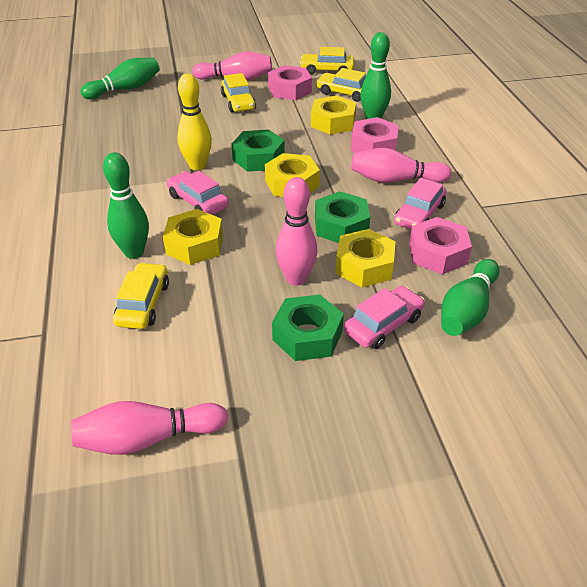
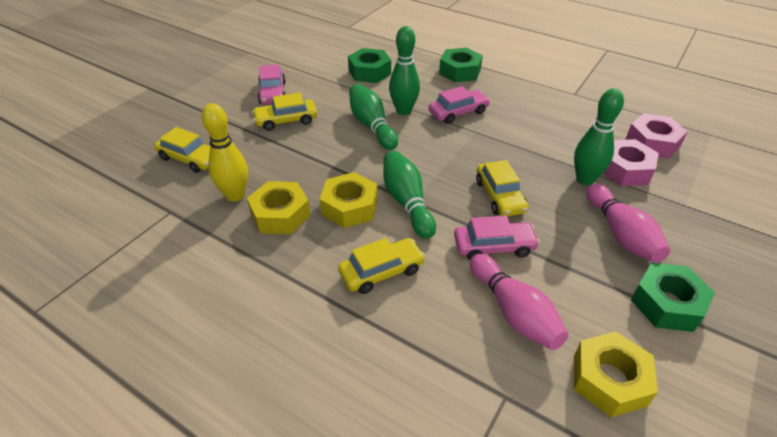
pink bowling pin: 4 -> 2
pink nut: 3 -> 2
yellow nut: 4 -> 3

